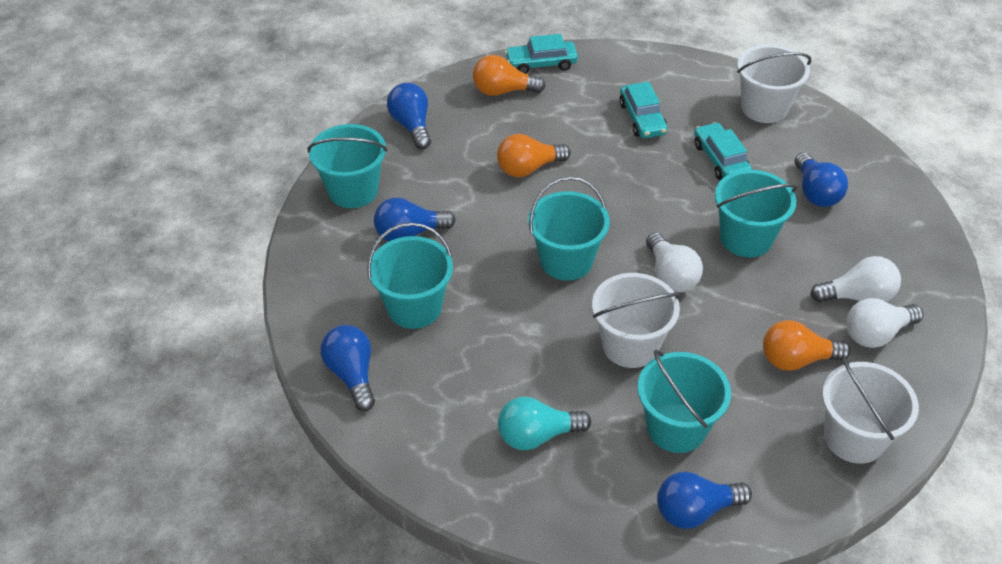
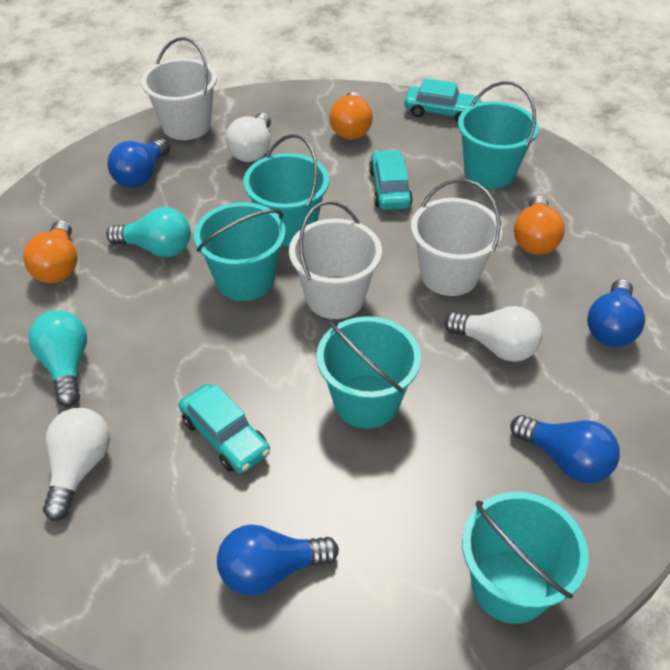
blue light bulb: 5 -> 4
turquoise light bulb: 1 -> 2

